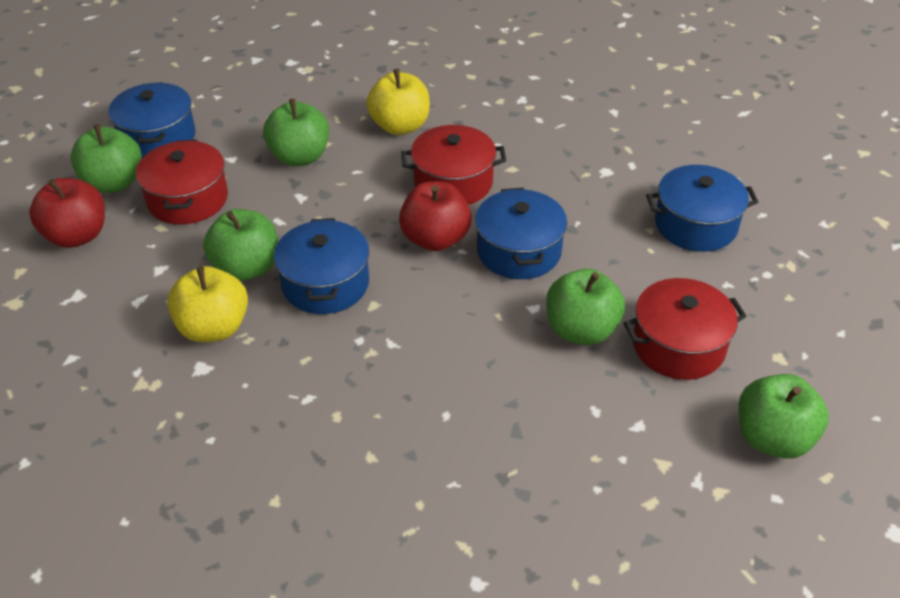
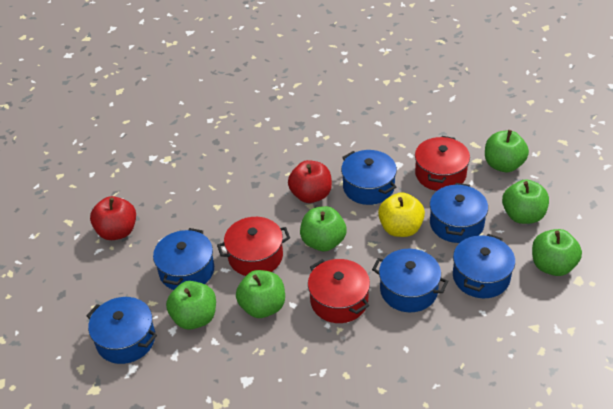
blue pot: 4 -> 6
green apple: 5 -> 6
yellow apple: 2 -> 1

